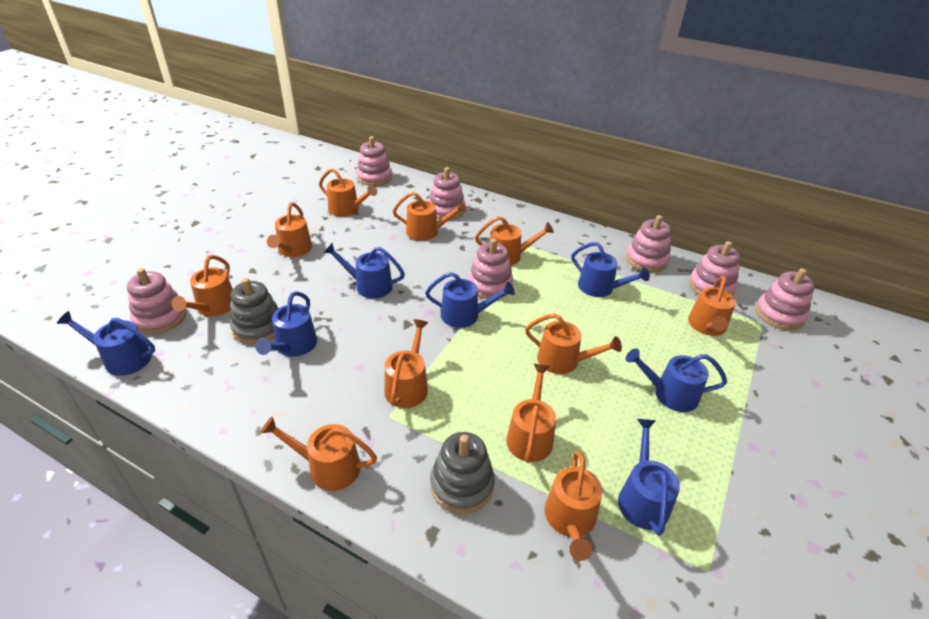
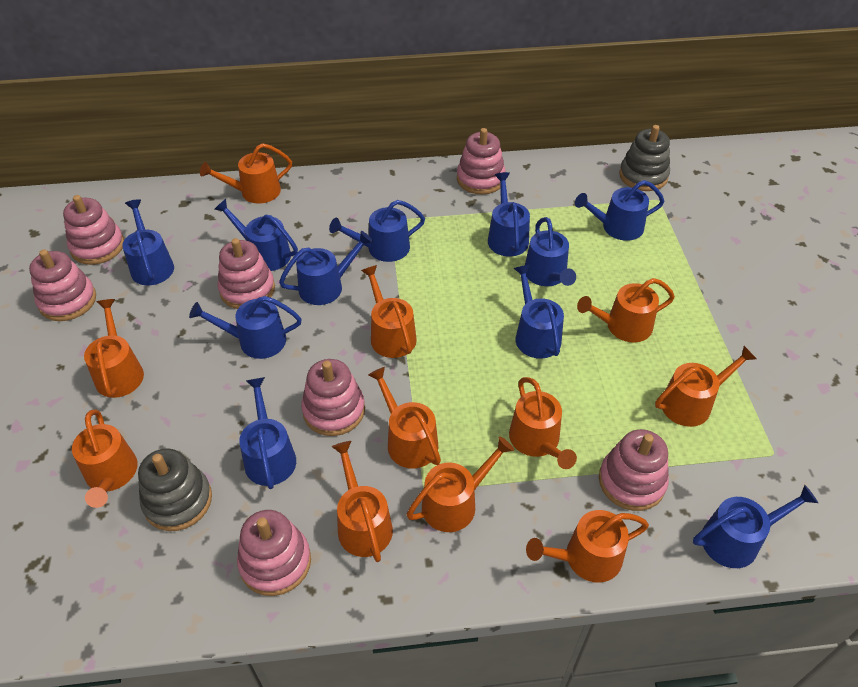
blue watering can: 7 -> 11

